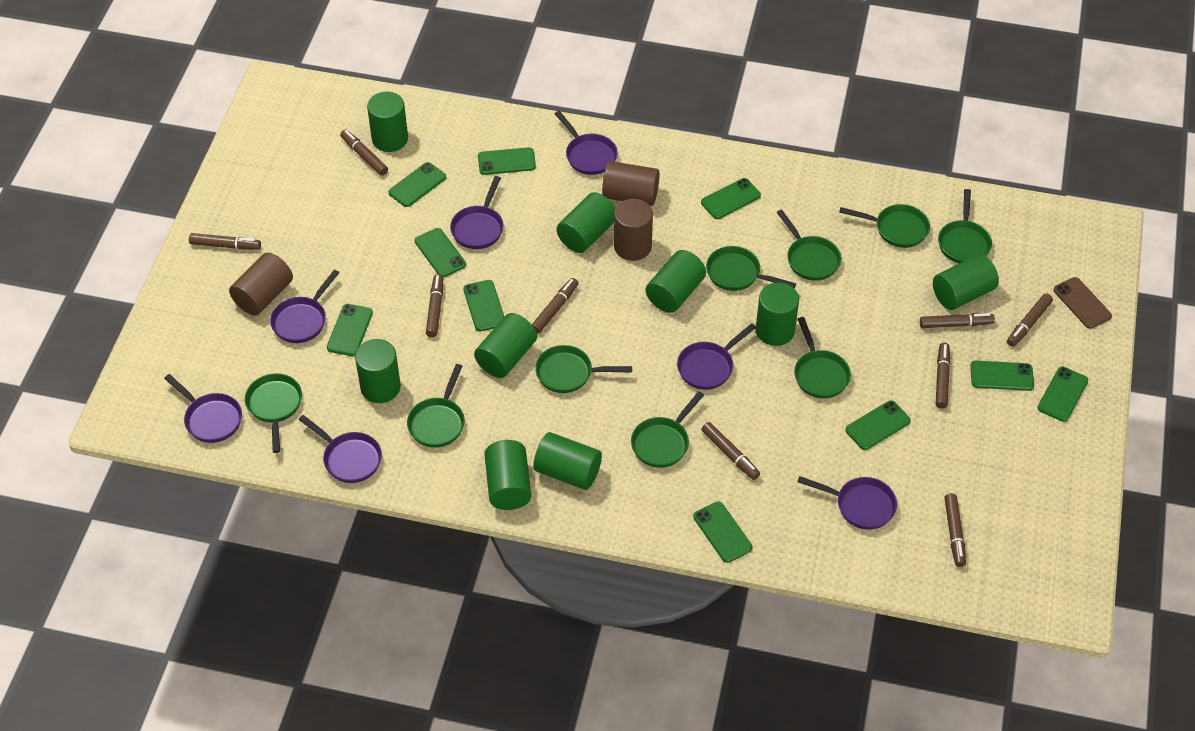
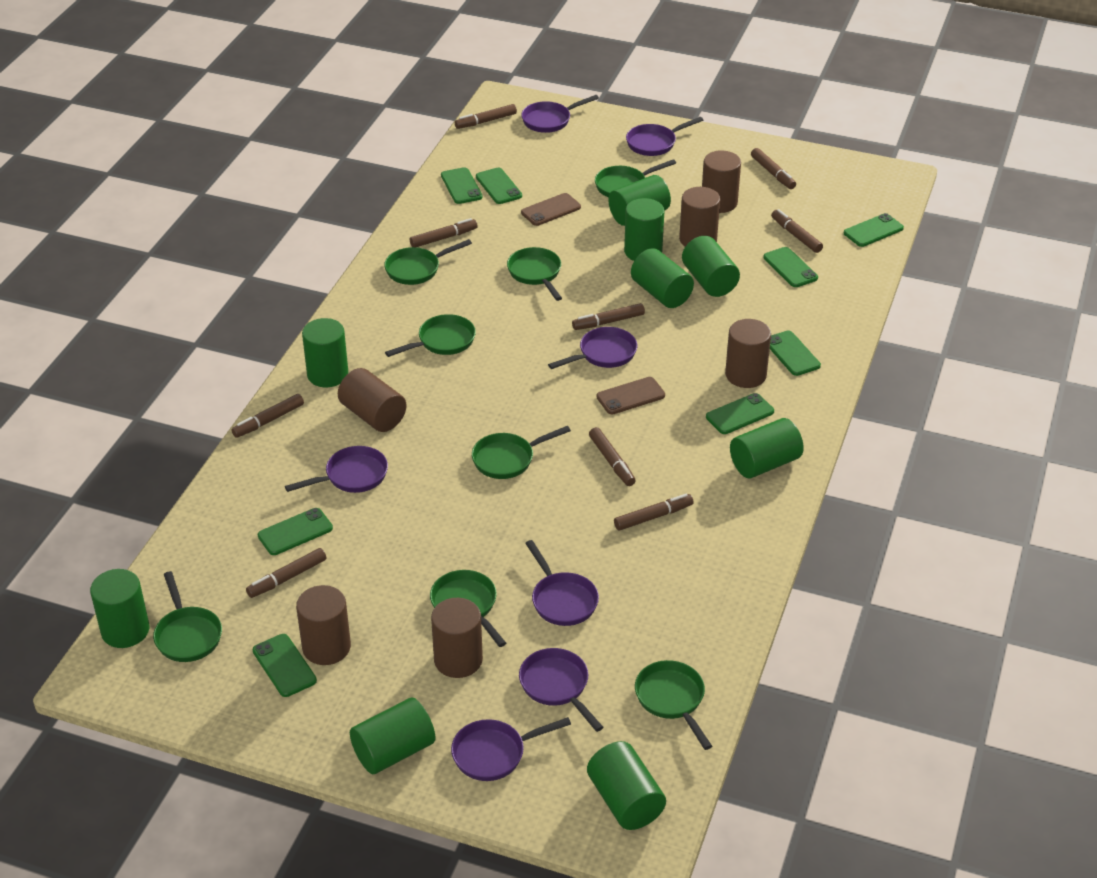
brown cylinder: 3 -> 6
brown phone: 1 -> 2
green pan: 9 -> 8
green phone: 10 -> 8

